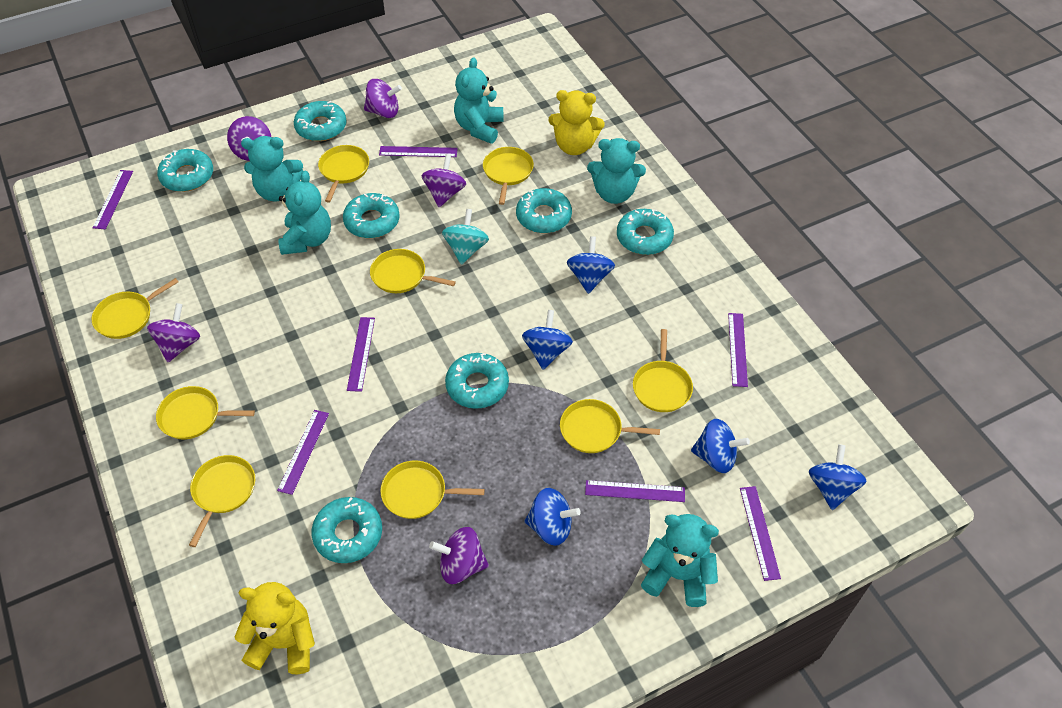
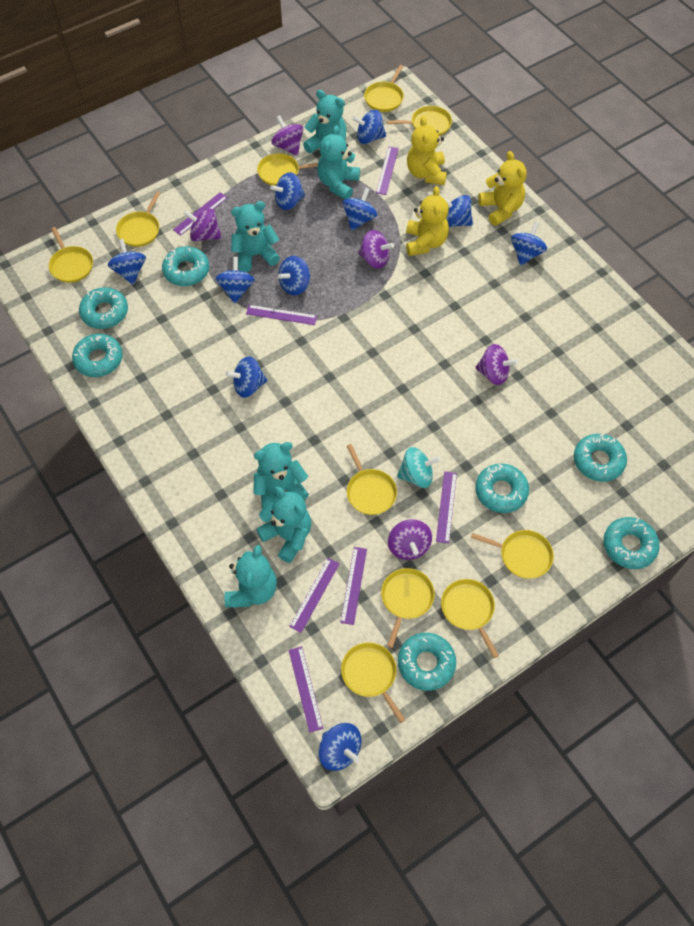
blue spinning top: 5 -> 10
turquoise teddy bear: 5 -> 6
yellow pan: 9 -> 10
yellow teddy bear: 2 -> 3

